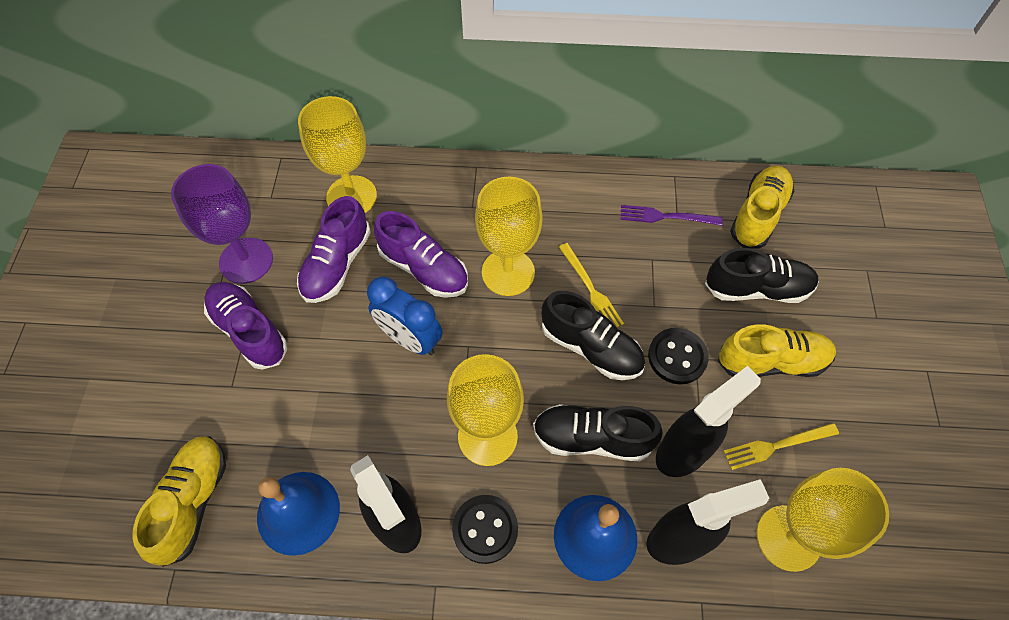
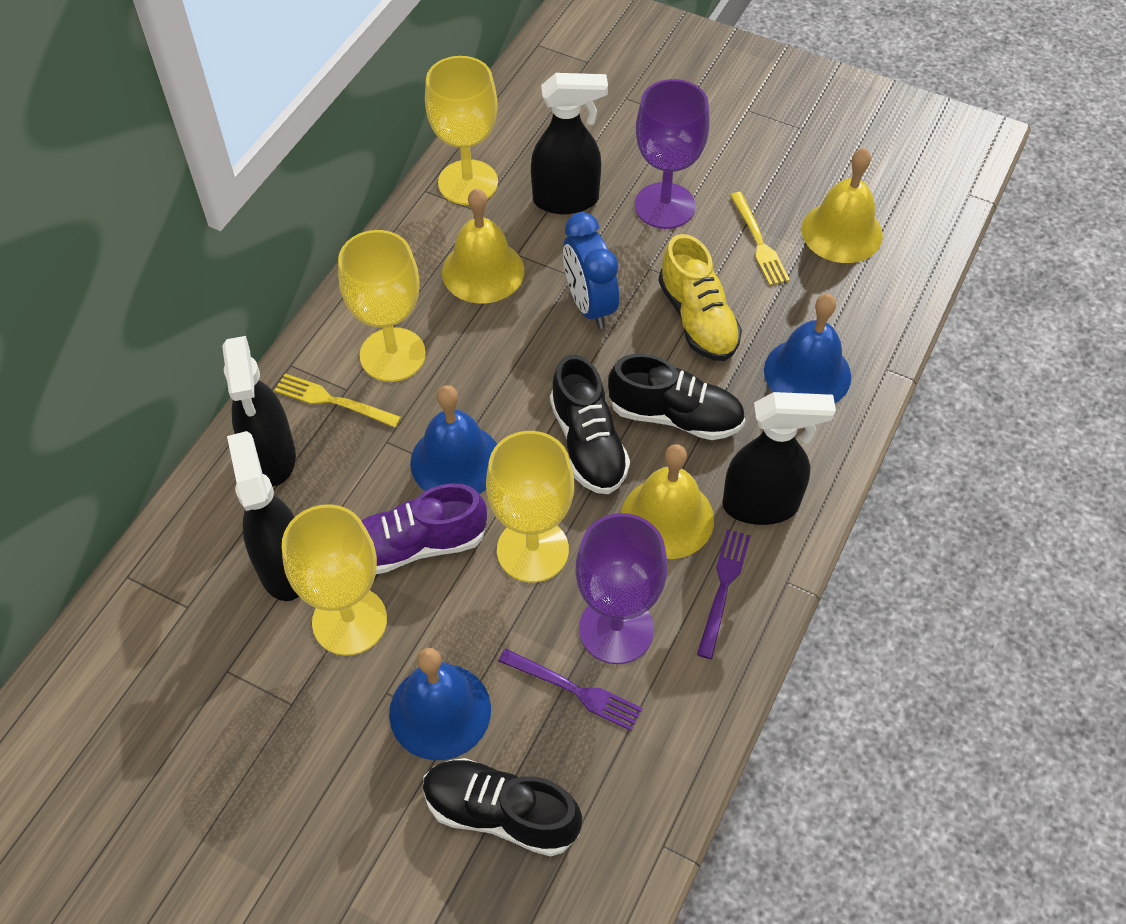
black button: 2 -> 0
black spray bottle: 3 -> 4
blue bell: 2 -> 3
purple fork: 1 -> 2
purple goblet: 1 -> 2
purple shoe: 3 -> 1
yellow bell: 0 -> 3
yellow shoe: 3 -> 1

